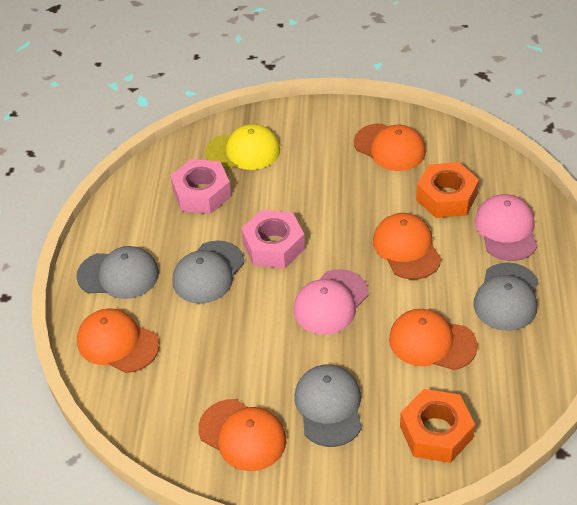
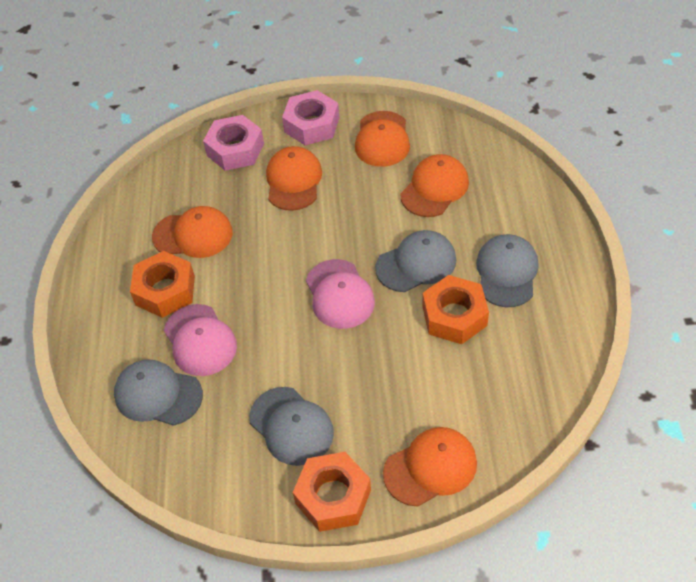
orange nut: 2 -> 3
yellow cap: 1 -> 0

